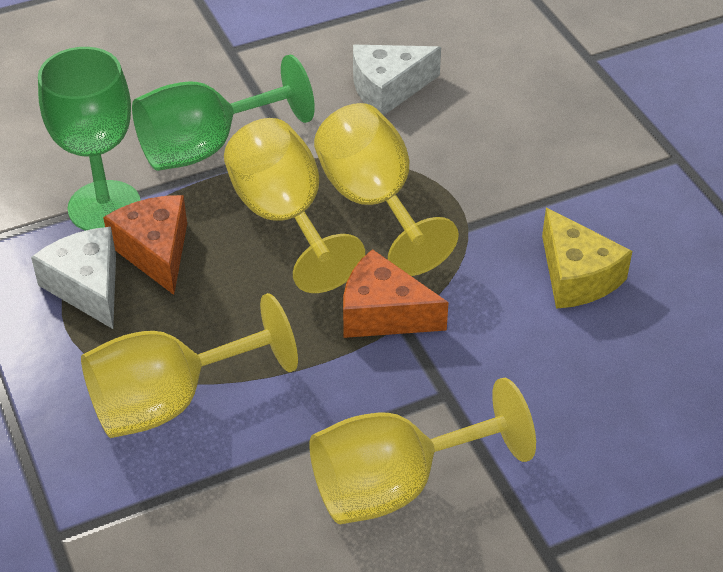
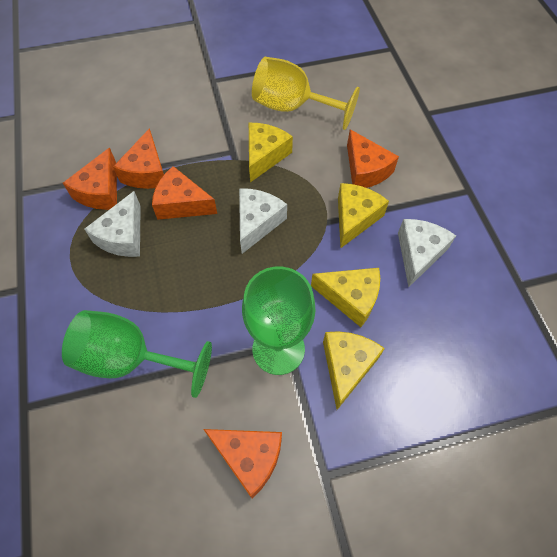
orange cheese: 2 -> 5
white cheese: 2 -> 3
yellow cheese: 1 -> 4
yellow goblet: 4 -> 1

